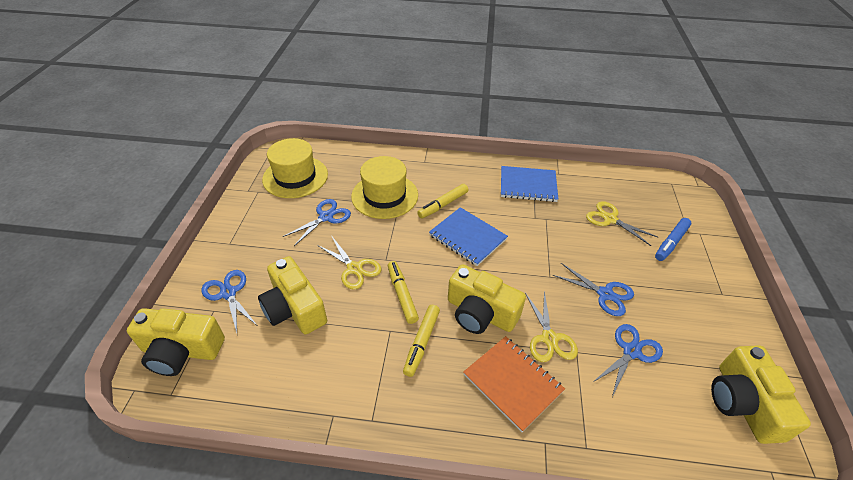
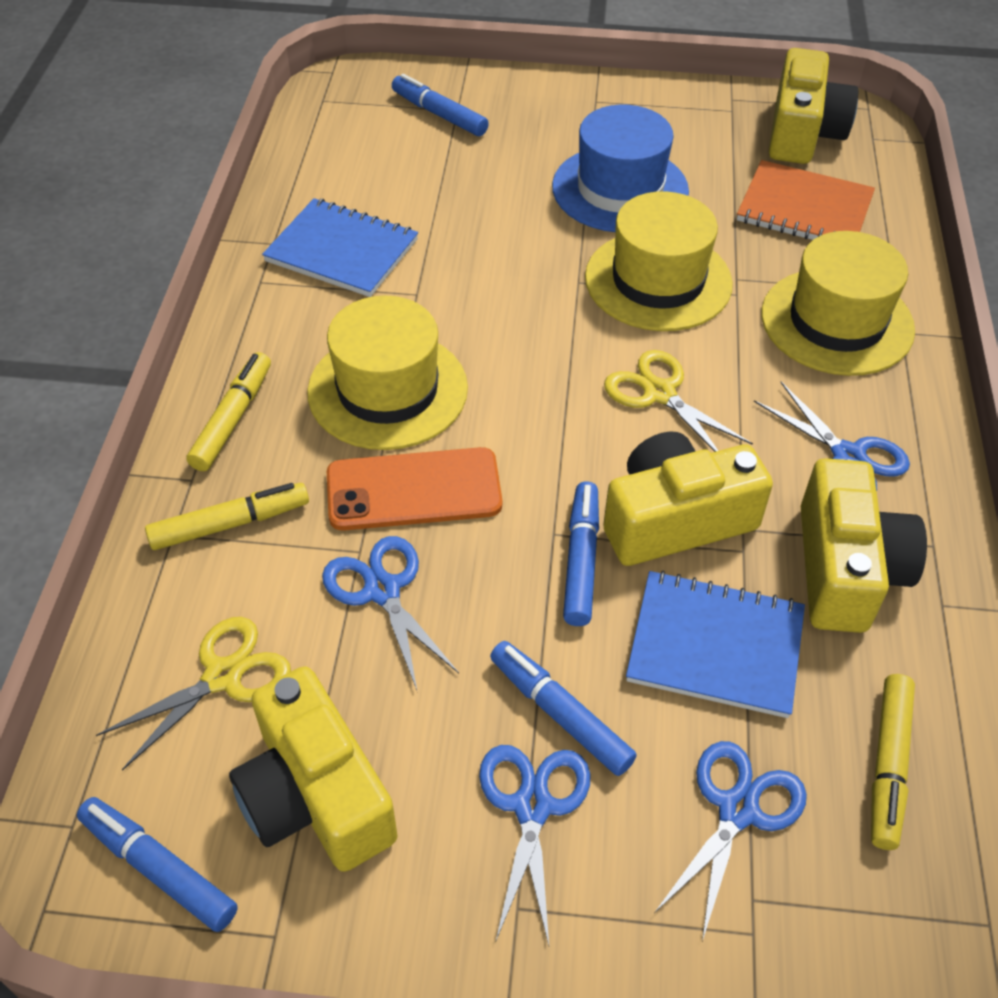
blue hat: 0 -> 1
blue marker: 1 -> 4
orange phone: 0 -> 1
yellow hat: 2 -> 3
yellow scissors: 3 -> 2

